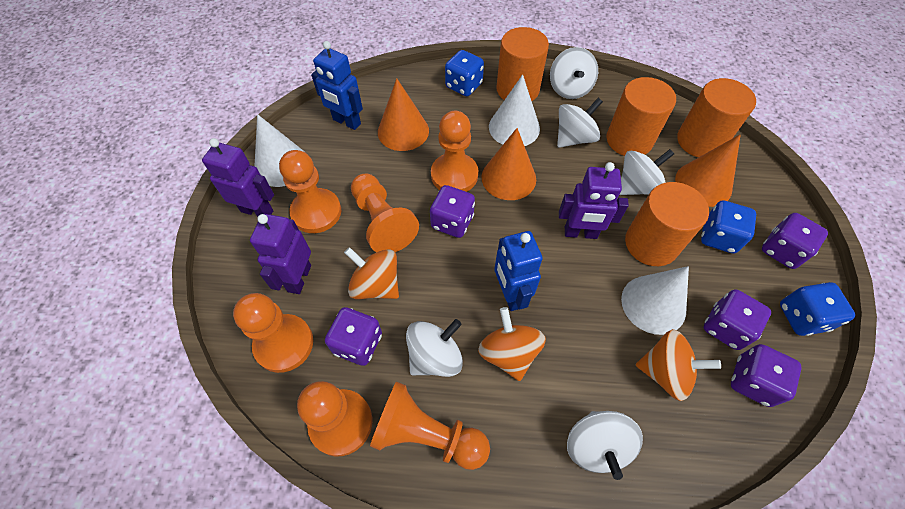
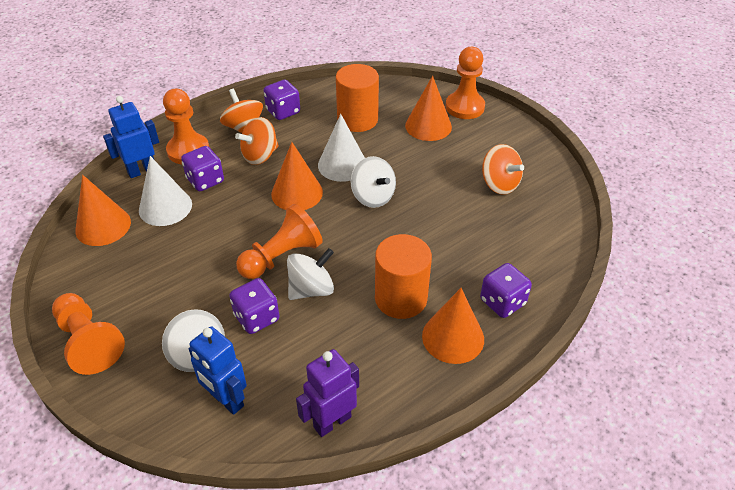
blue dice: 3 -> 0
orange cone: 3 -> 4
orange cylinder: 4 -> 2
orange pawn: 6 -> 4
purple dice: 5 -> 4
purple robot: 3 -> 1
white cone: 3 -> 2
white spinning top: 5 -> 3

